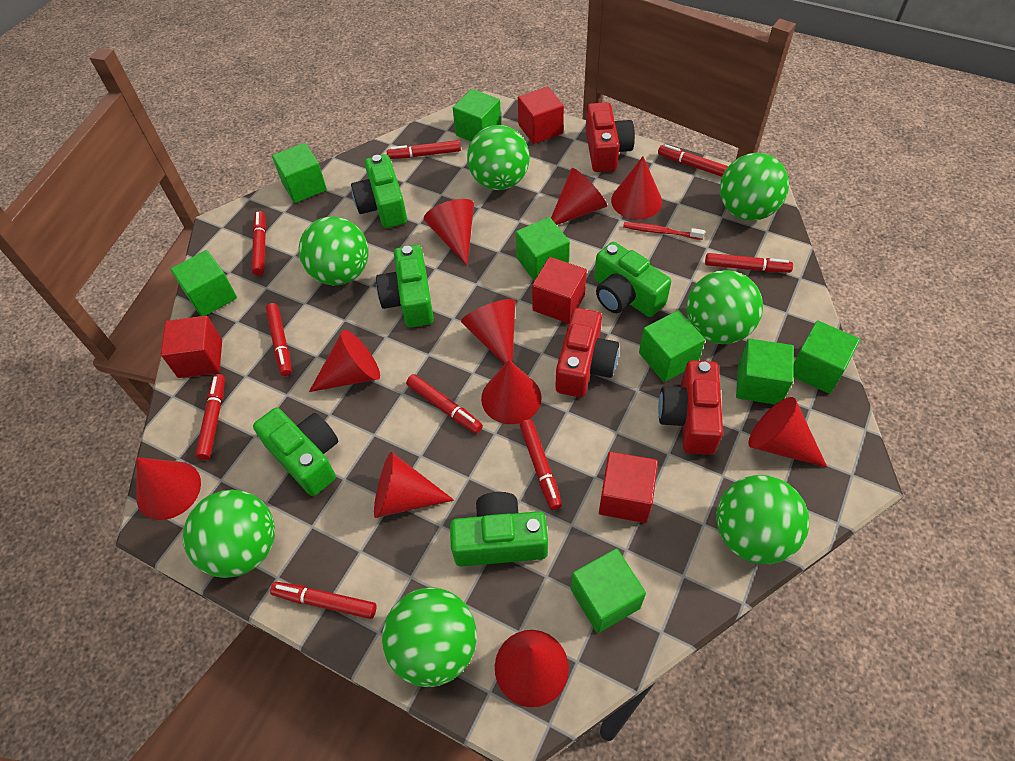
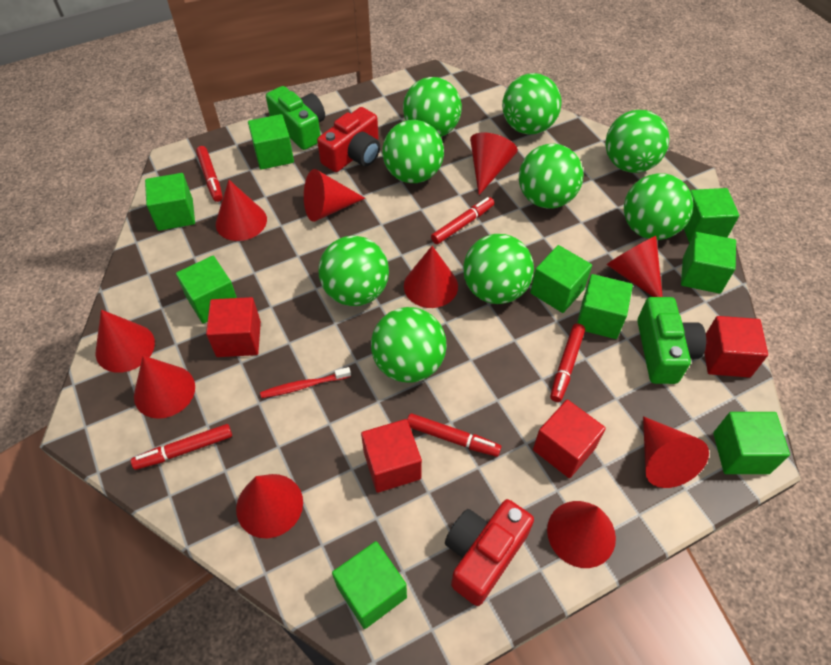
green ball: 7 -> 9
green camera: 5 -> 2
green cube: 8 -> 9
red camera: 3 -> 2
red marker: 9 -> 5

